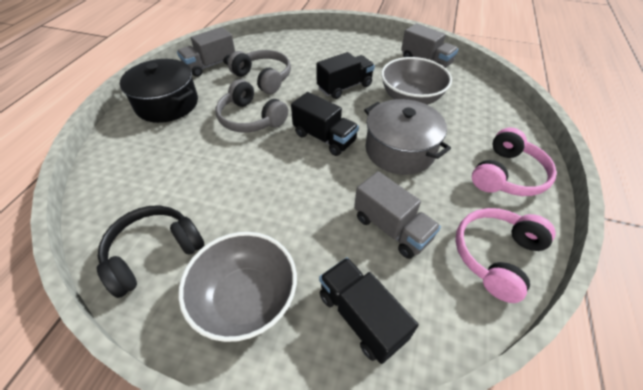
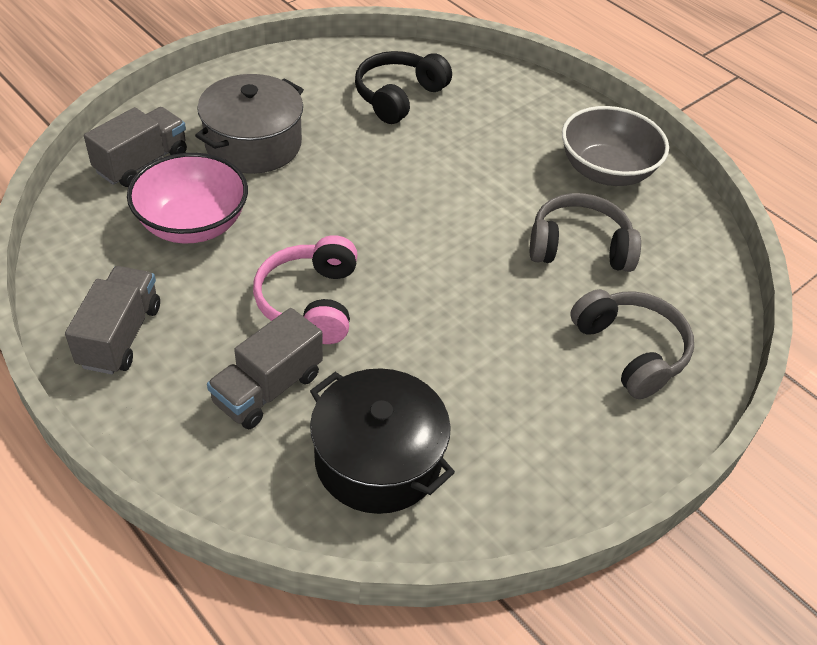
black truck: 3 -> 0
grey bowl: 2 -> 1
pink bowl: 0 -> 1
pink headphones: 2 -> 1

